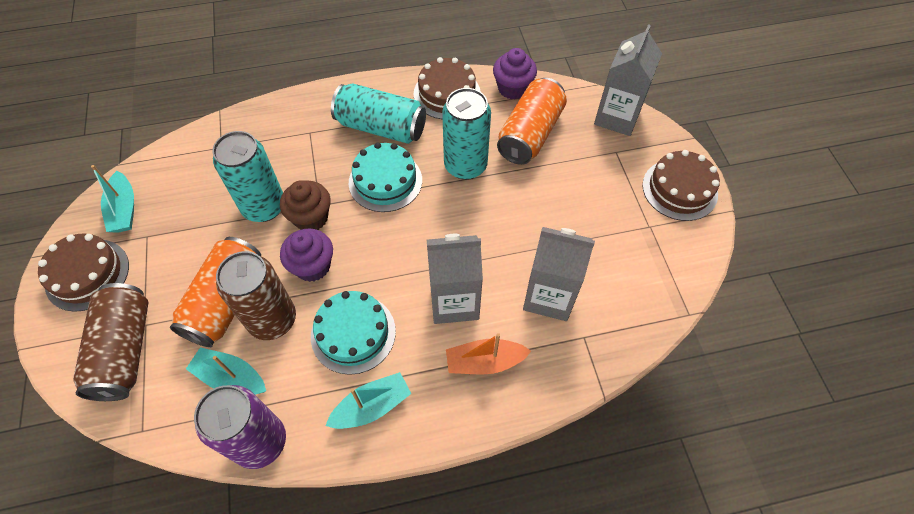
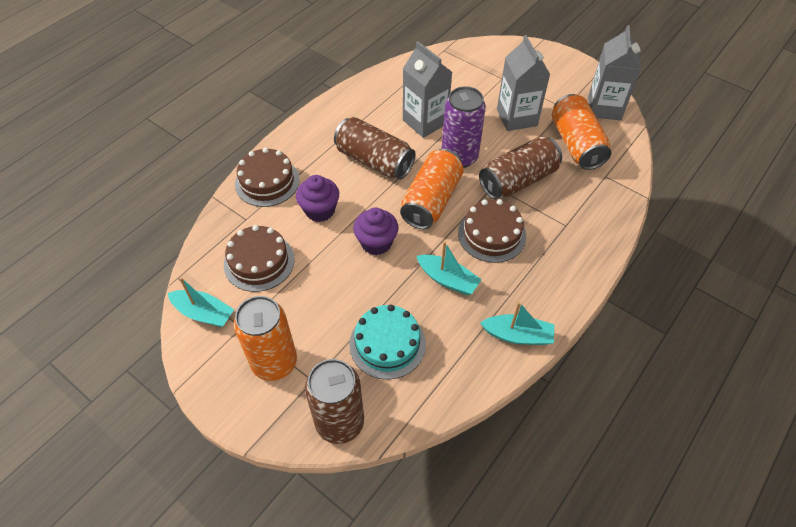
brown can: 2 -> 3
brown cupcake: 1 -> 0
orange boat: 1 -> 0
orange can: 2 -> 3
turquoise cake: 2 -> 1
turquoise can: 3 -> 0

